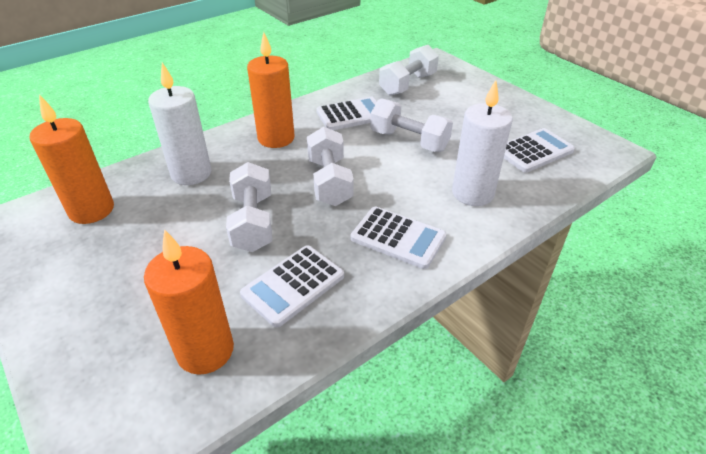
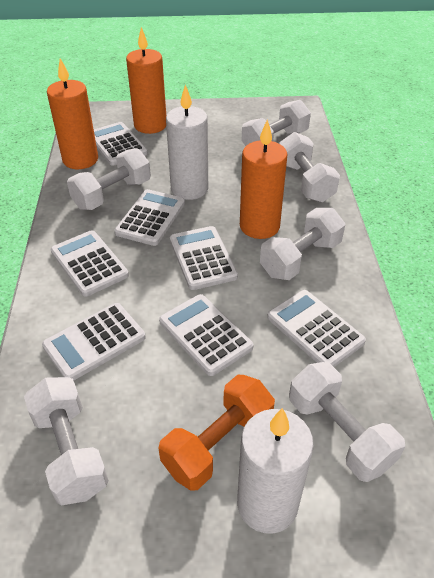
orange dumbbell: 0 -> 1
white calculator: 4 -> 7
white dumbbell: 4 -> 6

